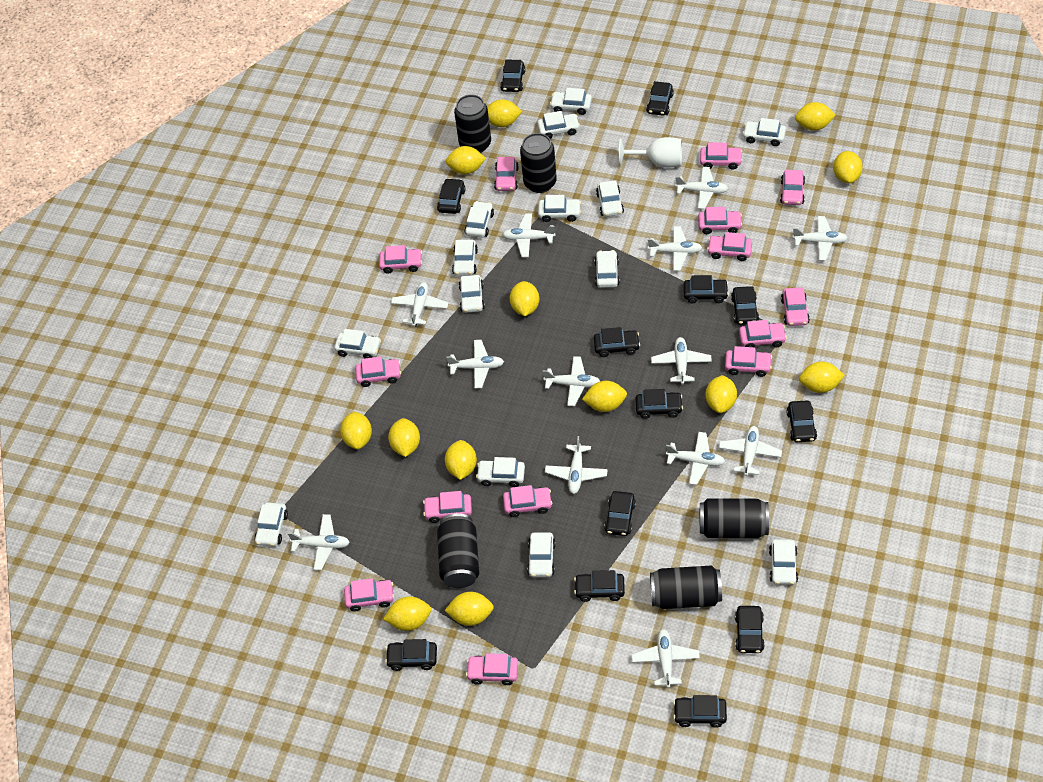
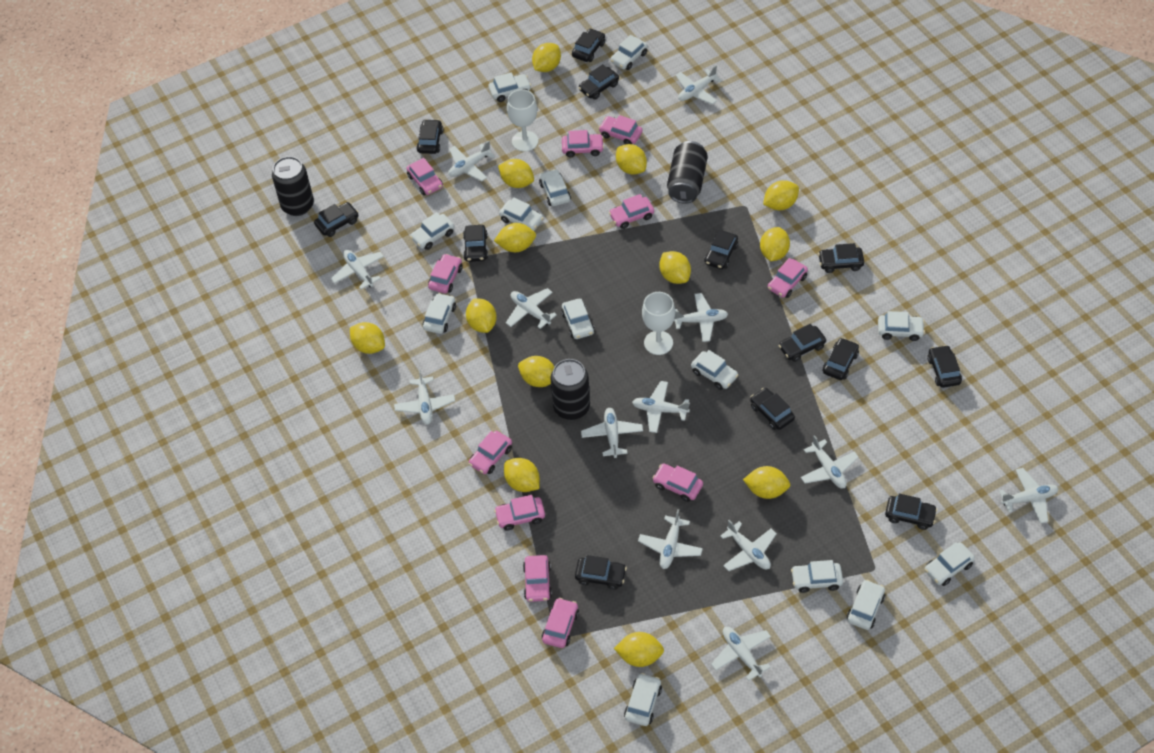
black can: 5 -> 3
pink car: 14 -> 11
white car: 14 -> 13
white goblet: 1 -> 2

